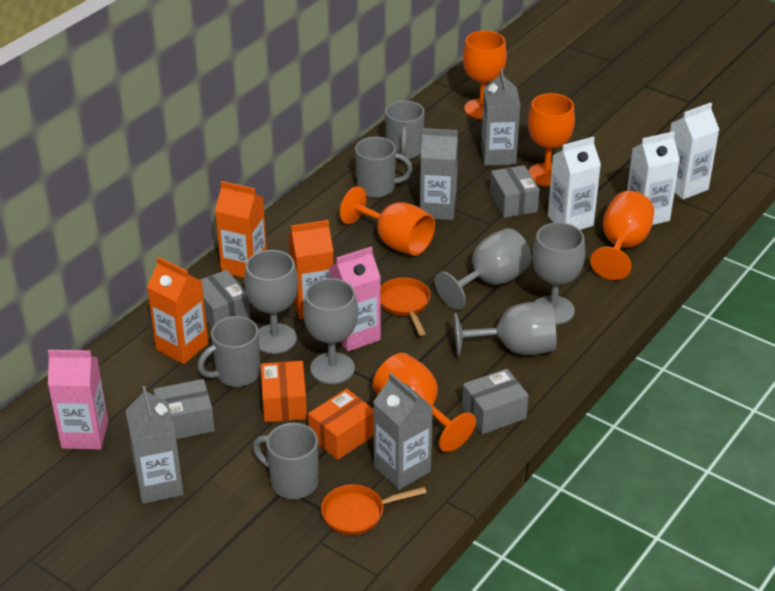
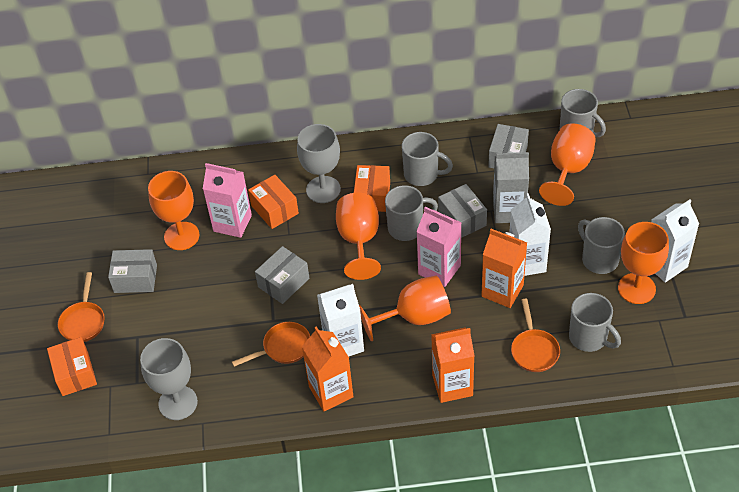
grey carton: 4 -> 1
grey goblet: 5 -> 2
grey mug: 4 -> 5
orange box: 2 -> 3
orange pan: 2 -> 3

